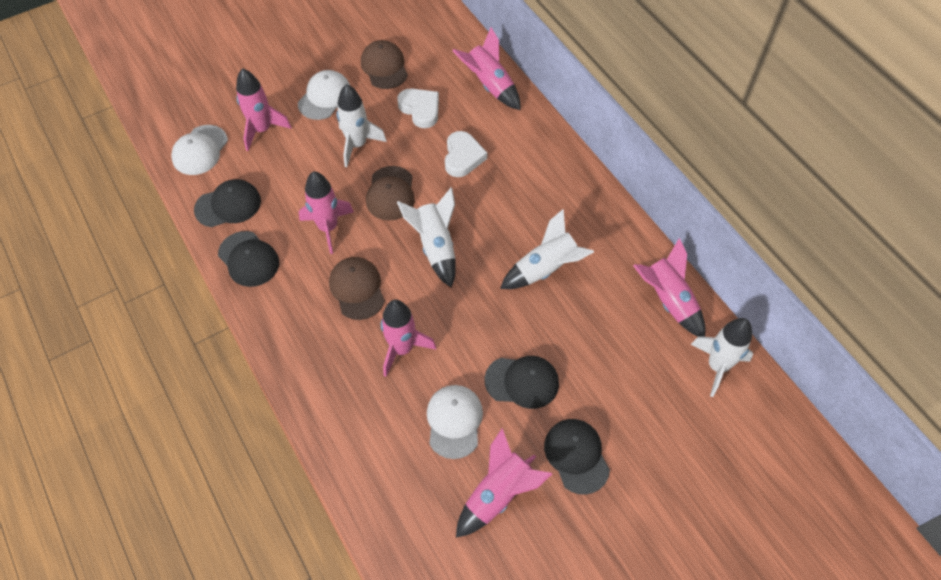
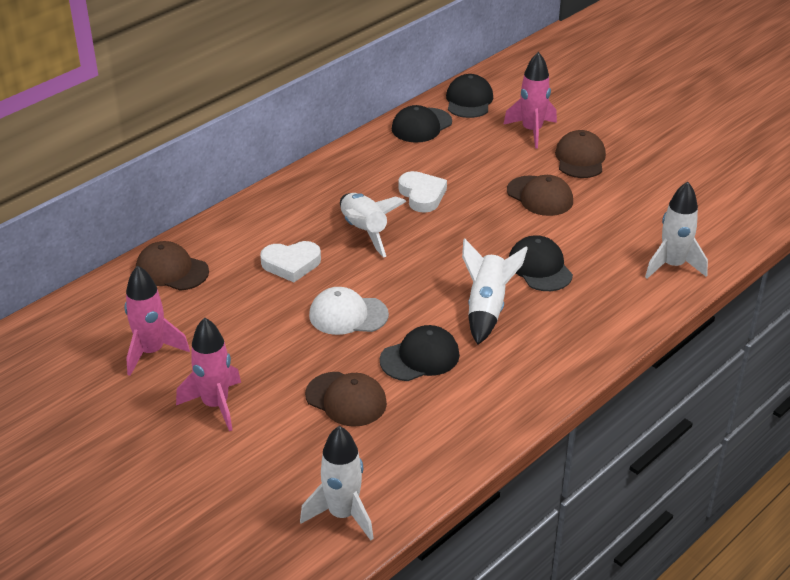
brown cap: 3 -> 4
pink rocket: 6 -> 3
white cap: 3 -> 1

